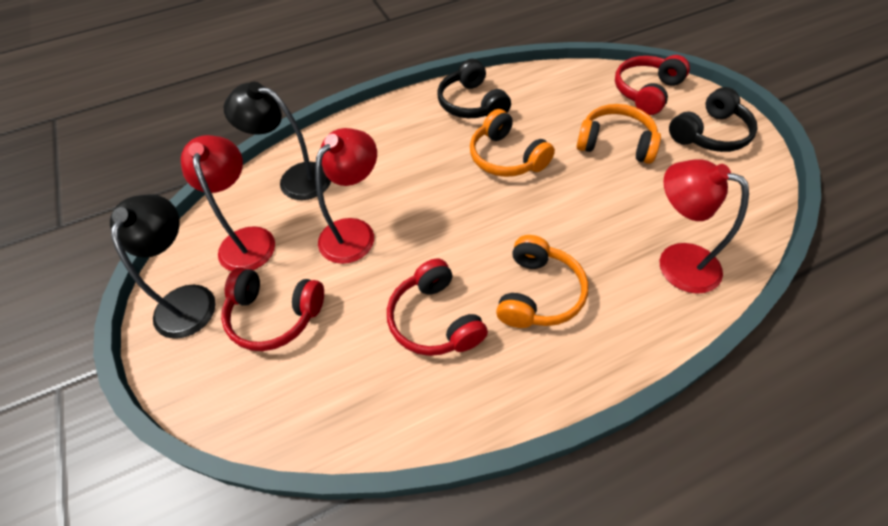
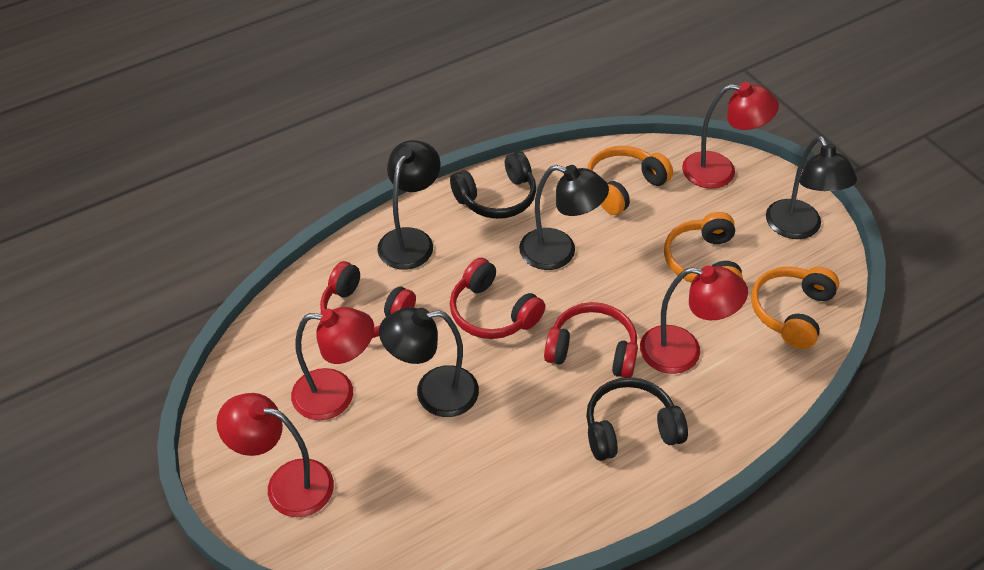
black lamp: 2 -> 4
red lamp: 3 -> 4

